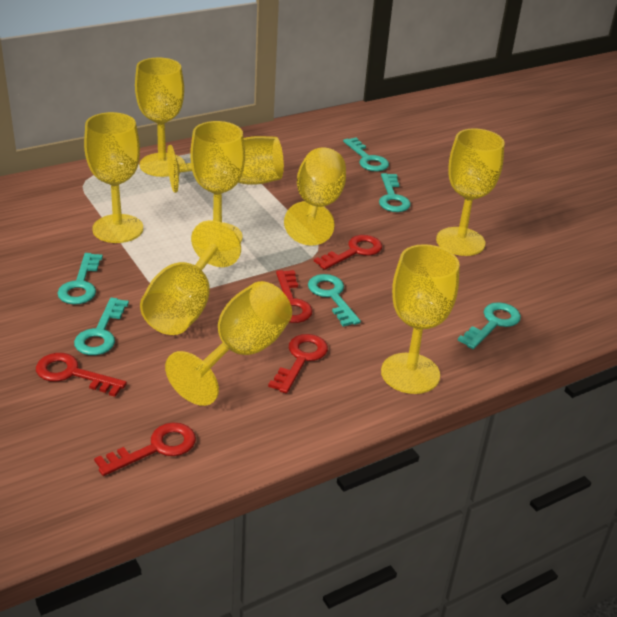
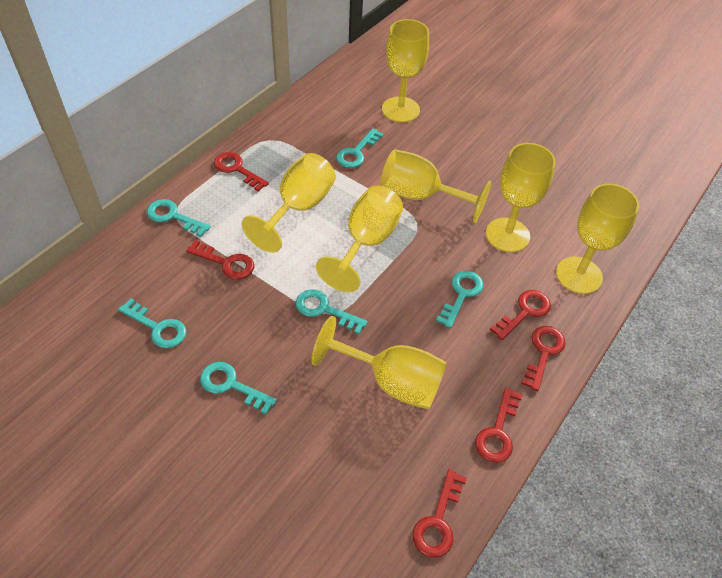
red key: 5 -> 6
yellow goblet: 9 -> 7

